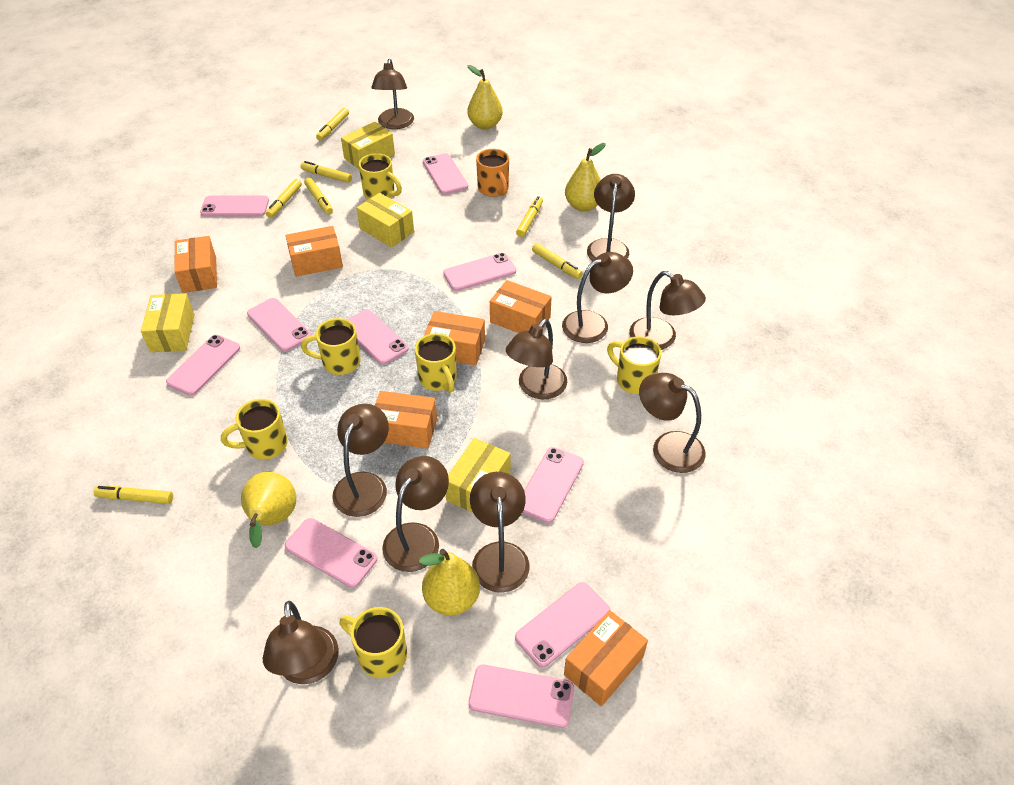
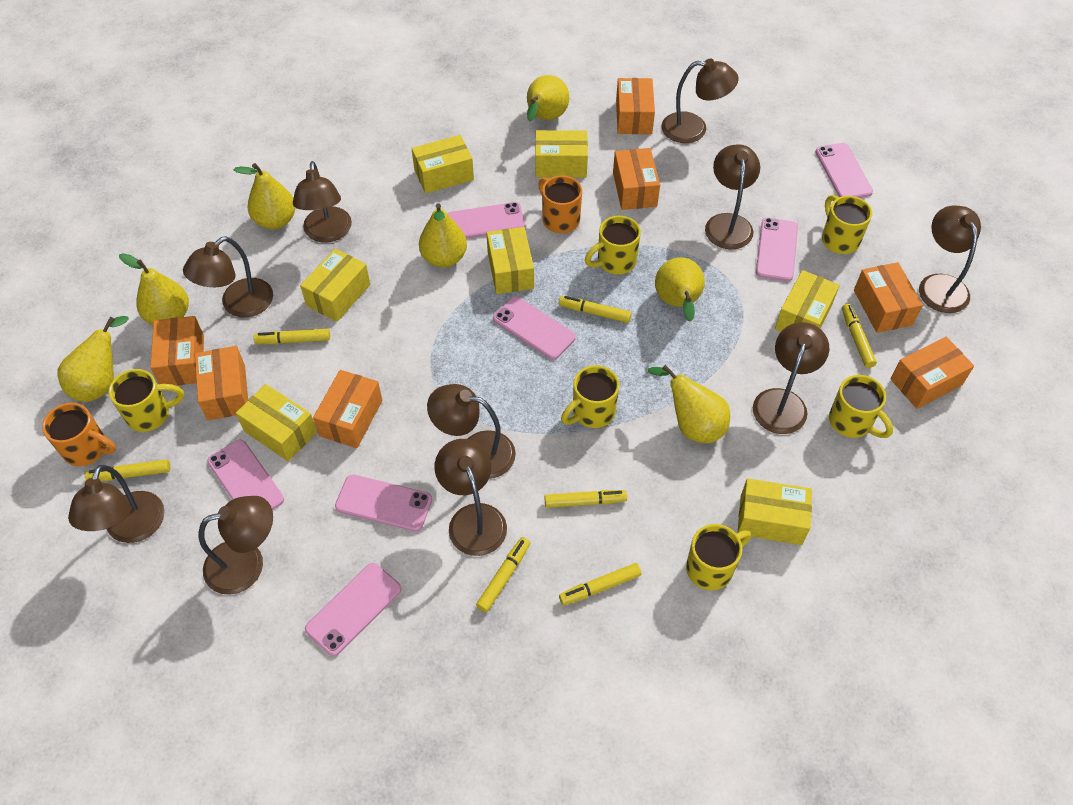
orange box: 6 -> 7
orange mug: 1 -> 2
pink phone: 10 -> 7
yellow box: 4 -> 7
yellow pear: 4 -> 7

